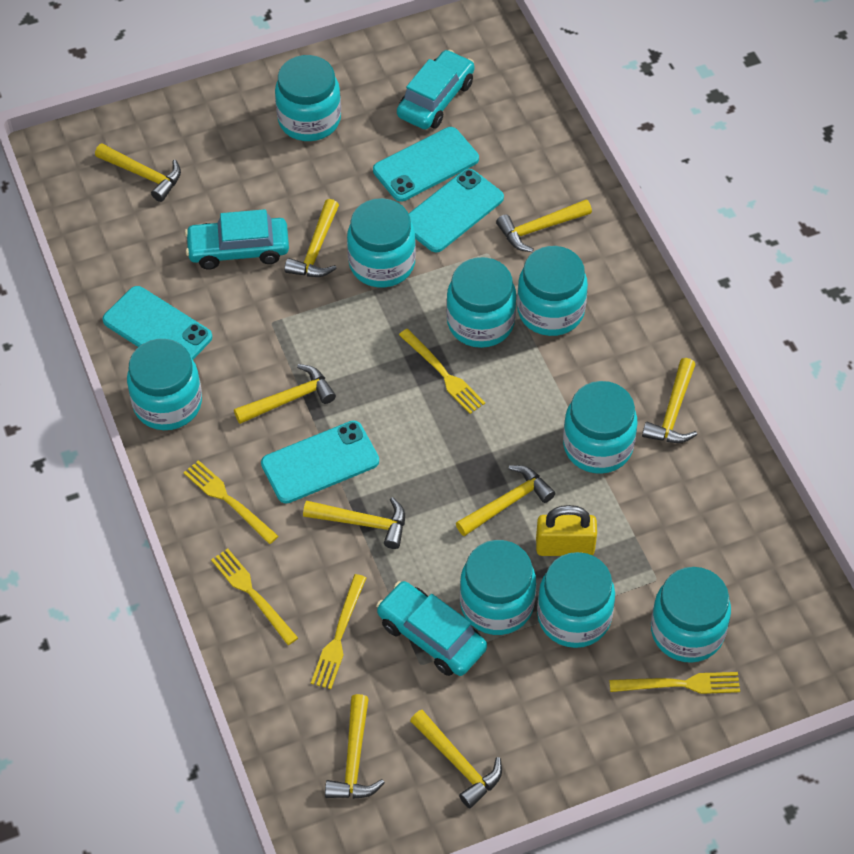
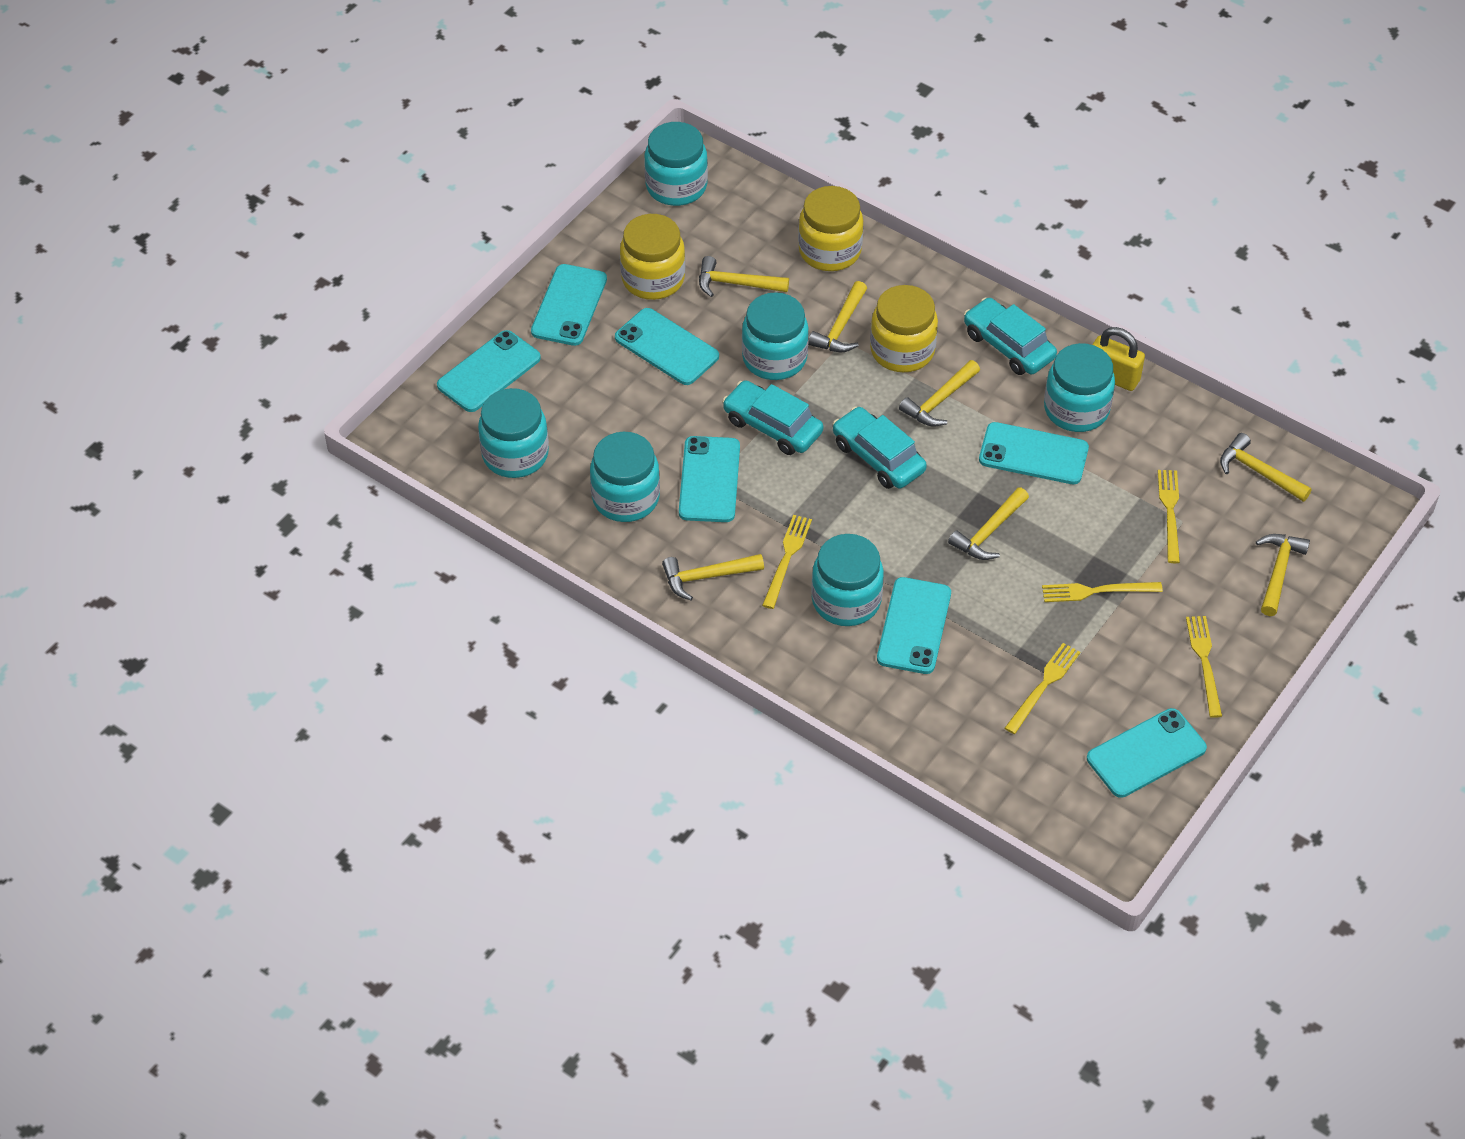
turquoise jar: 9 -> 6
turquoise phone: 4 -> 7
yellow hammer: 9 -> 7
yellow jar: 0 -> 3

